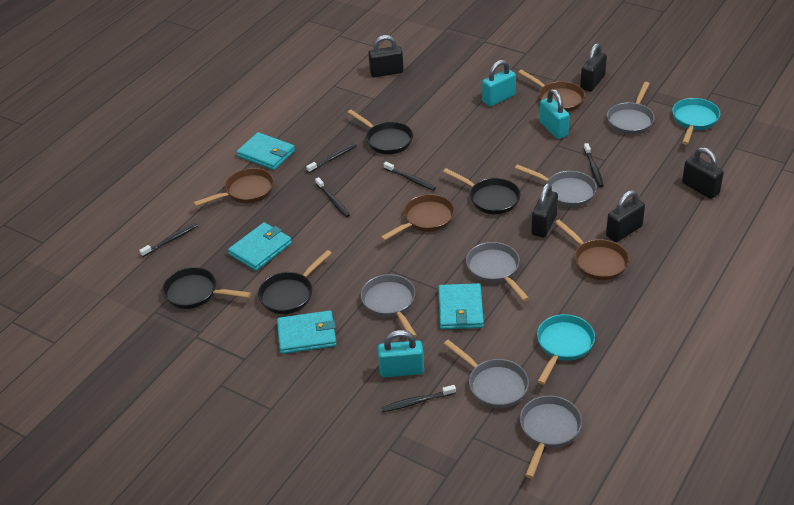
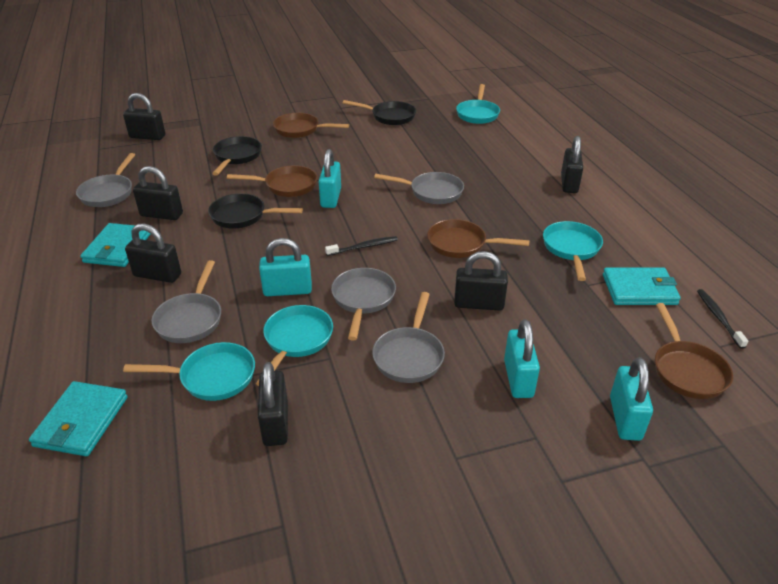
black padlock: 5 -> 6
black pan: 4 -> 3
black toothbrush: 6 -> 2
grey pan: 6 -> 5
turquoise padlock: 3 -> 4
turquoise pan: 2 -> 4
turquoise wallet: 4 -> 3

